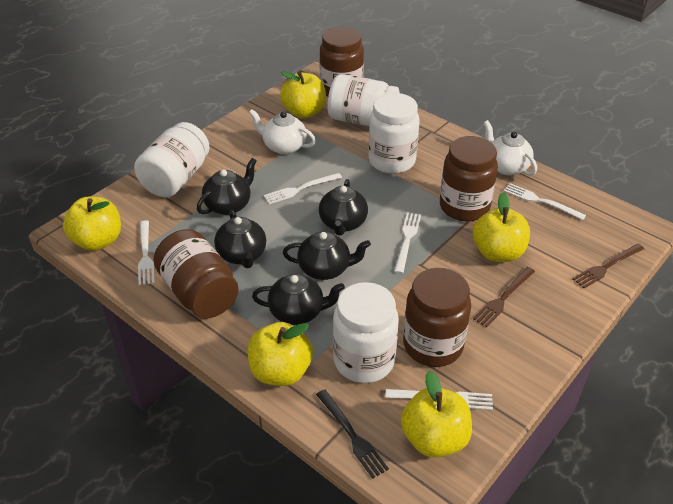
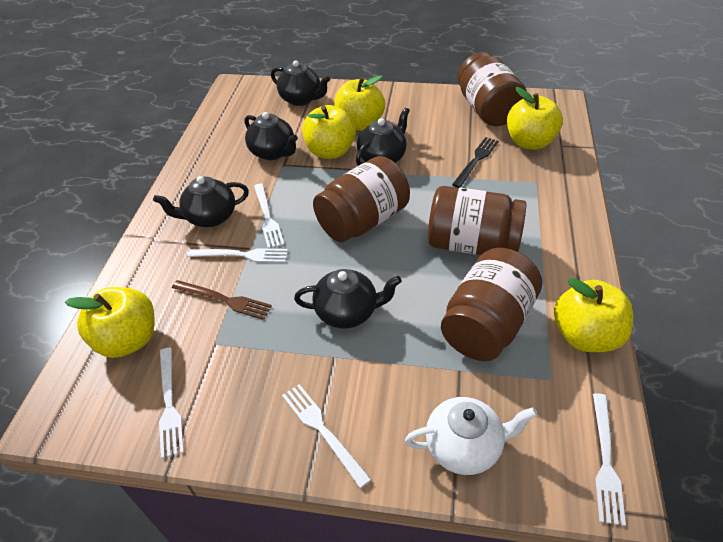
brown fork: 2 -> 1
white jar: 4 -> 0
white teapot: 2 -> 1

